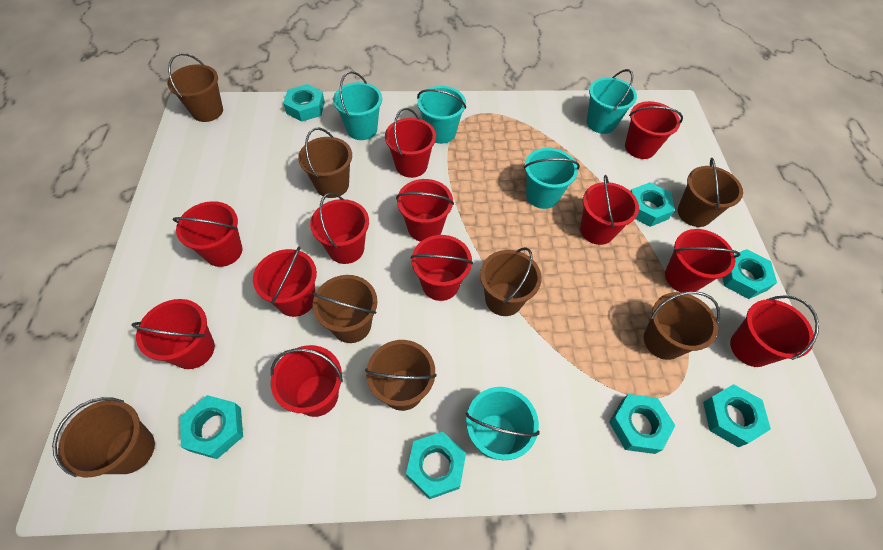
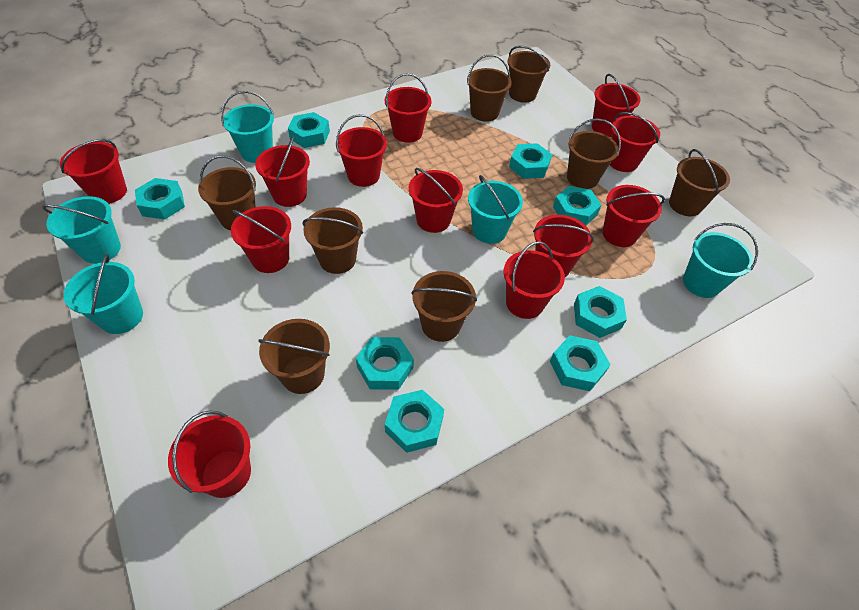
turquoise nut: 7 -> 8

